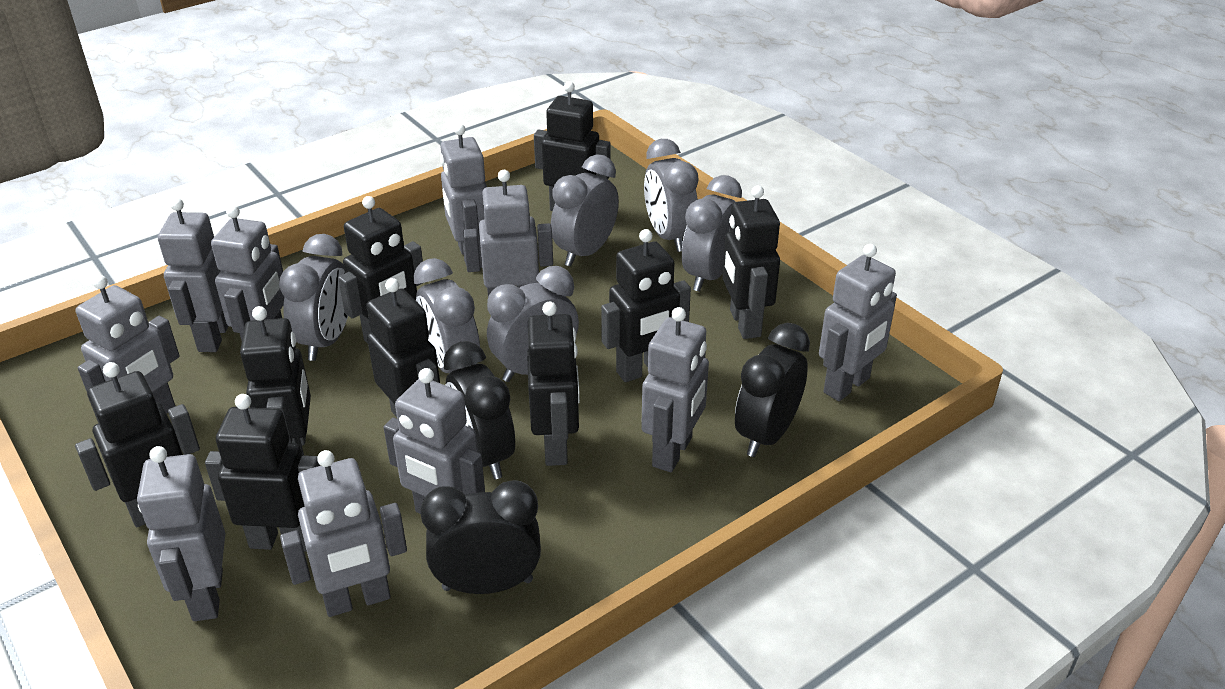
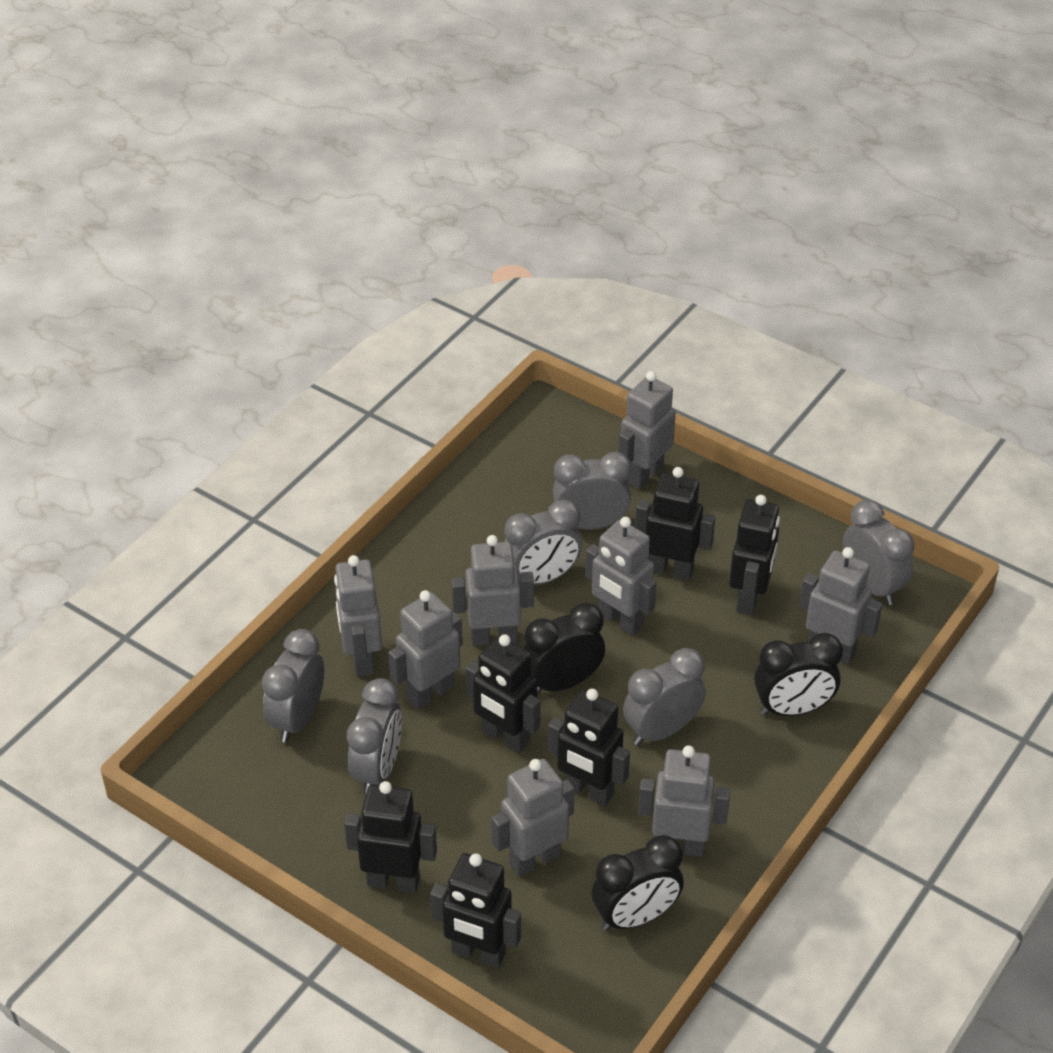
black robot: 9 -> 6
grey robot: 10 -> 8

